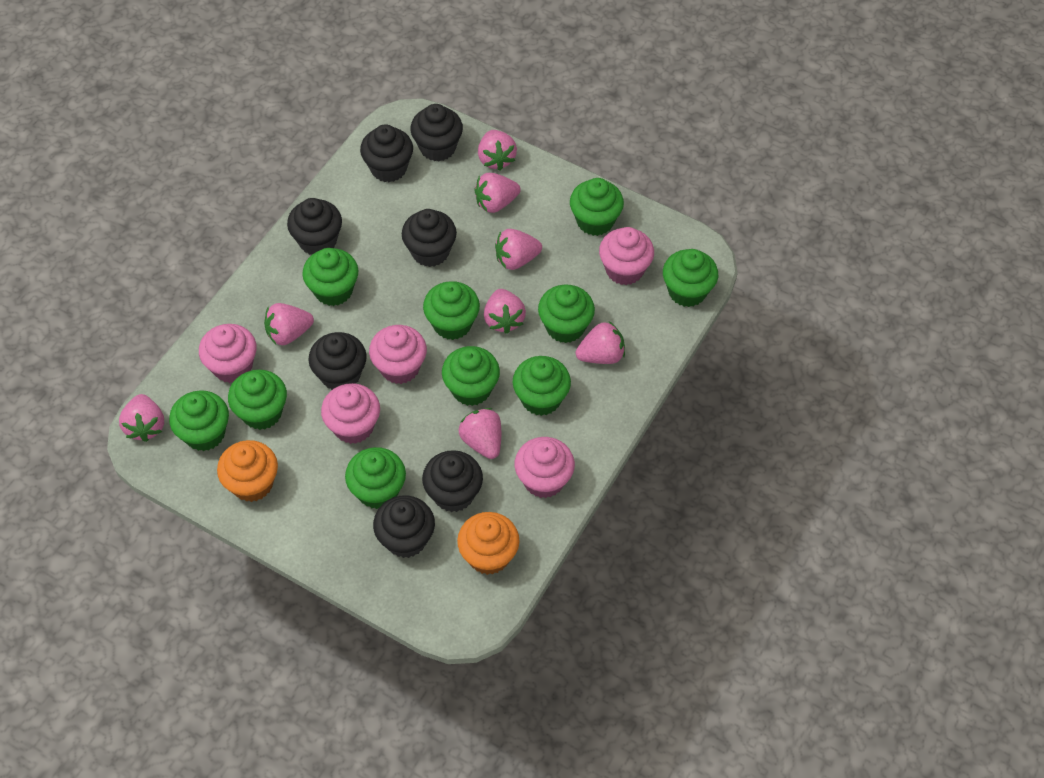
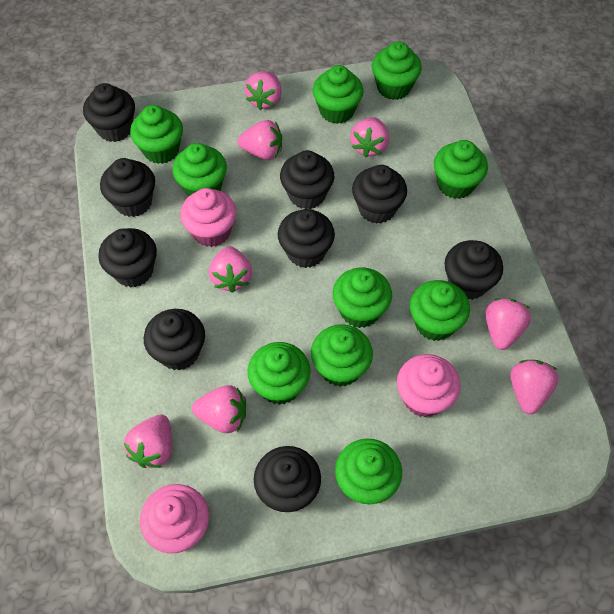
black cupcake: 7 -> 9
orange cupcake: 2 -> 0
pink cupcake: 5 -> 3

